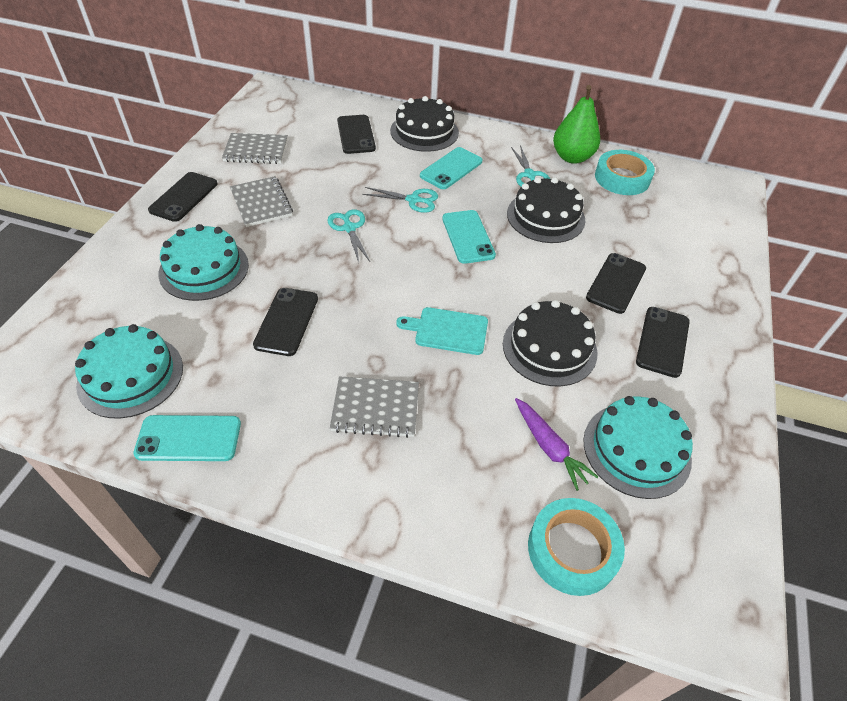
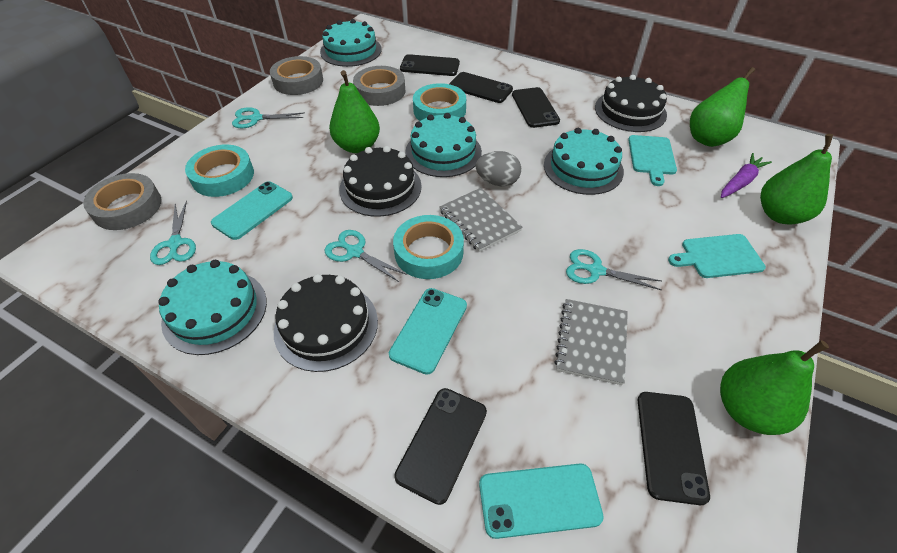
green pear: 1 -> 4
grey egg: 0 -> 1
grey notebook: 3 -> 2
grey tape: 0 -> 3
turquoise cake: 3 -> 4
turquoise cutting board: 1 -> 2
turquoise scissors: 3 -> 4
turquoise tape: 2 -> 3

